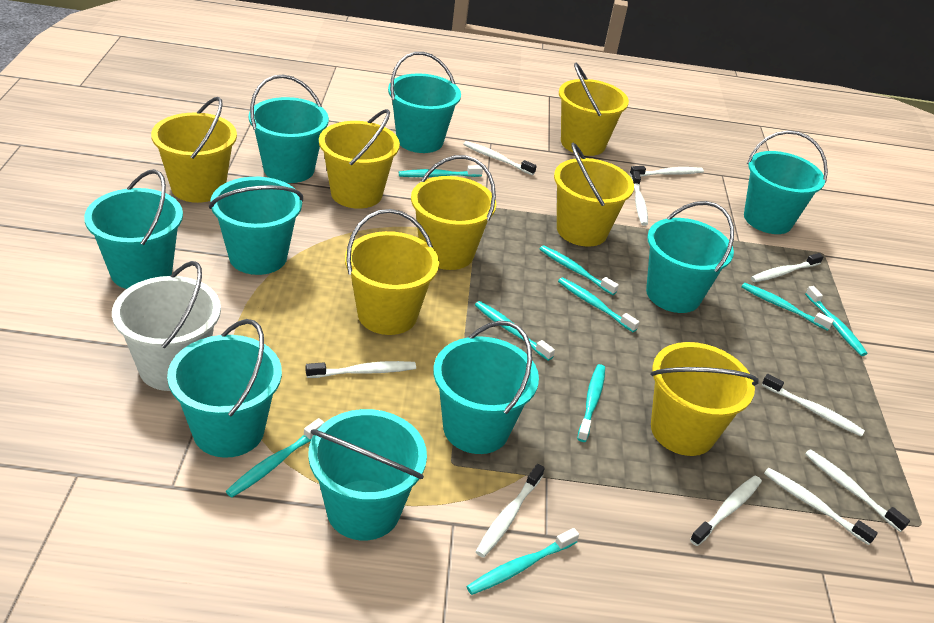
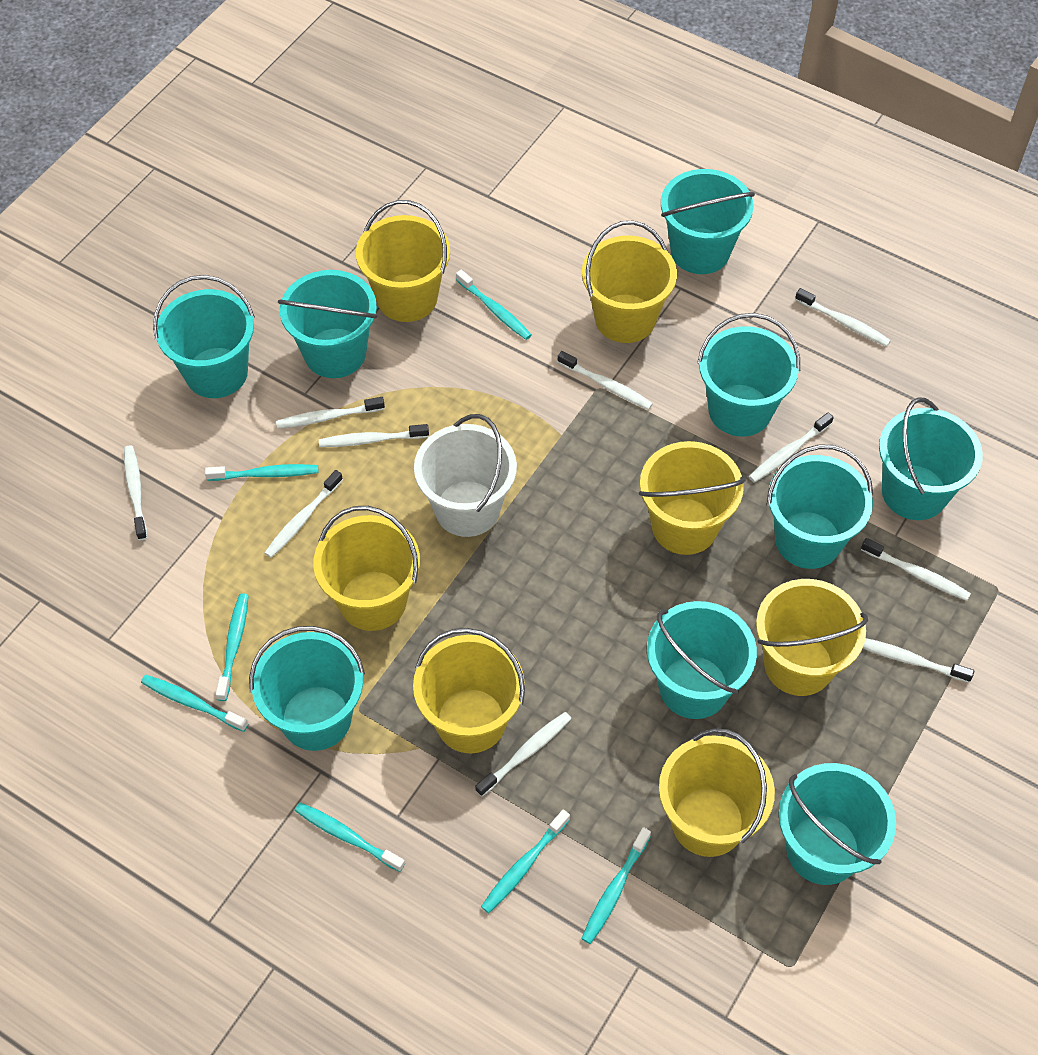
turquoise toothbrush: 9 -> 7

